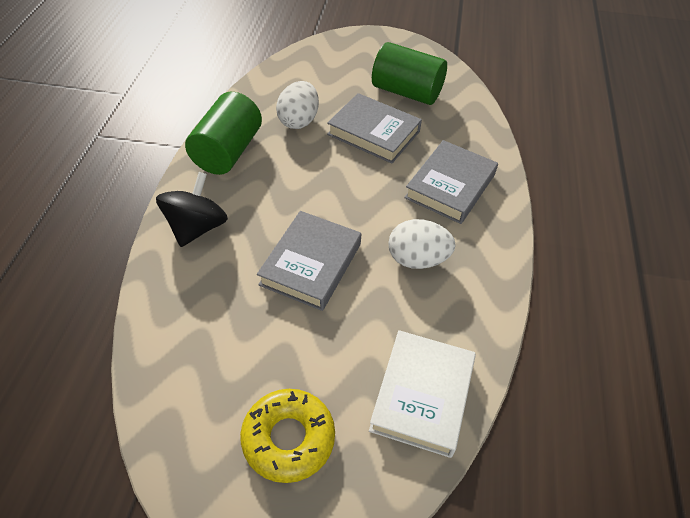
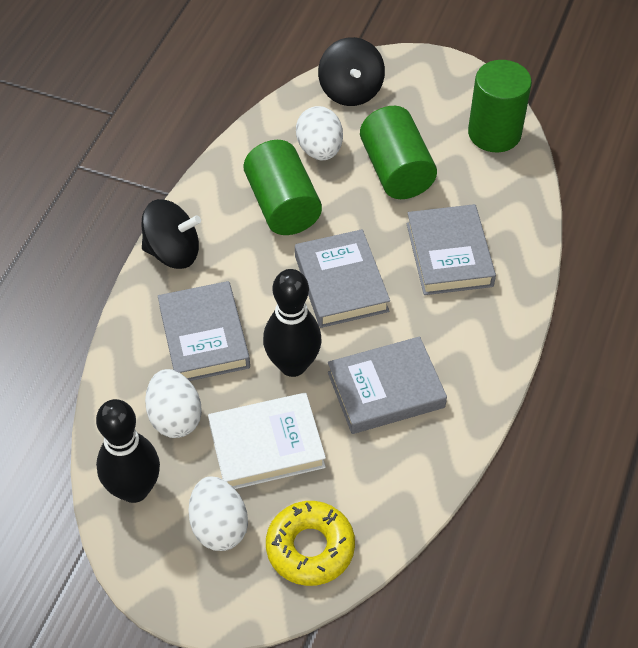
black bowling pin: 0 -> 2
black spinning top: 1 -> 2
green cylinder: 2 -> 3
grey book: 3 -> 4
white egg: 2 -> 3

